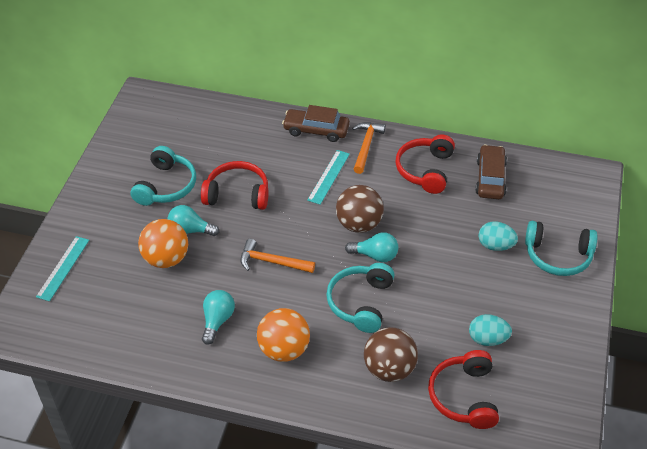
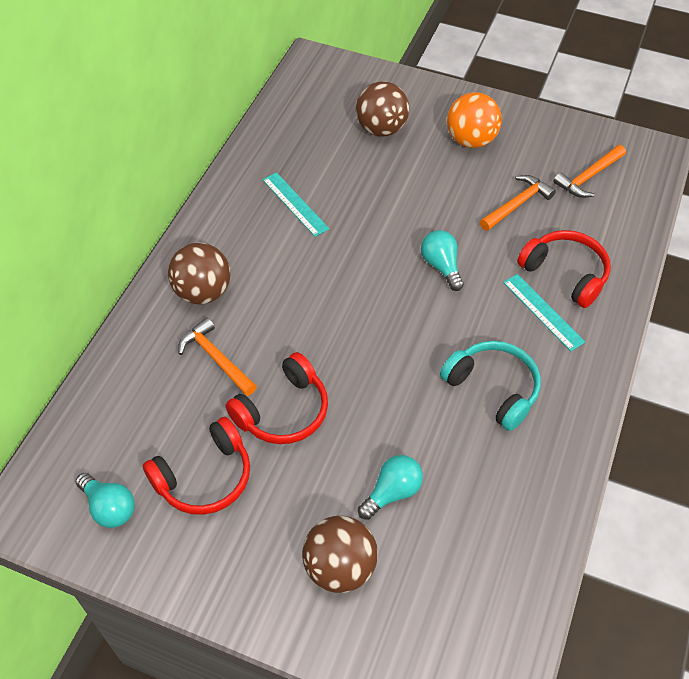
brown ball: 2 -> 3
brown car: 2 -> 0
orange ball: 2 -> 1
orange hammer: 2 -> 3
turquoise egg: 2 -> 0
turquoise headphones: 3 -> 1

